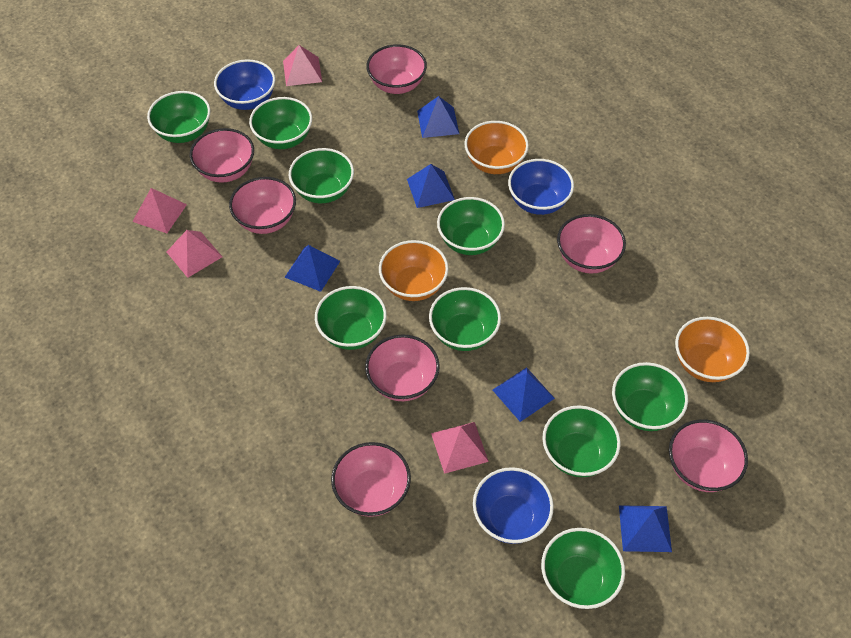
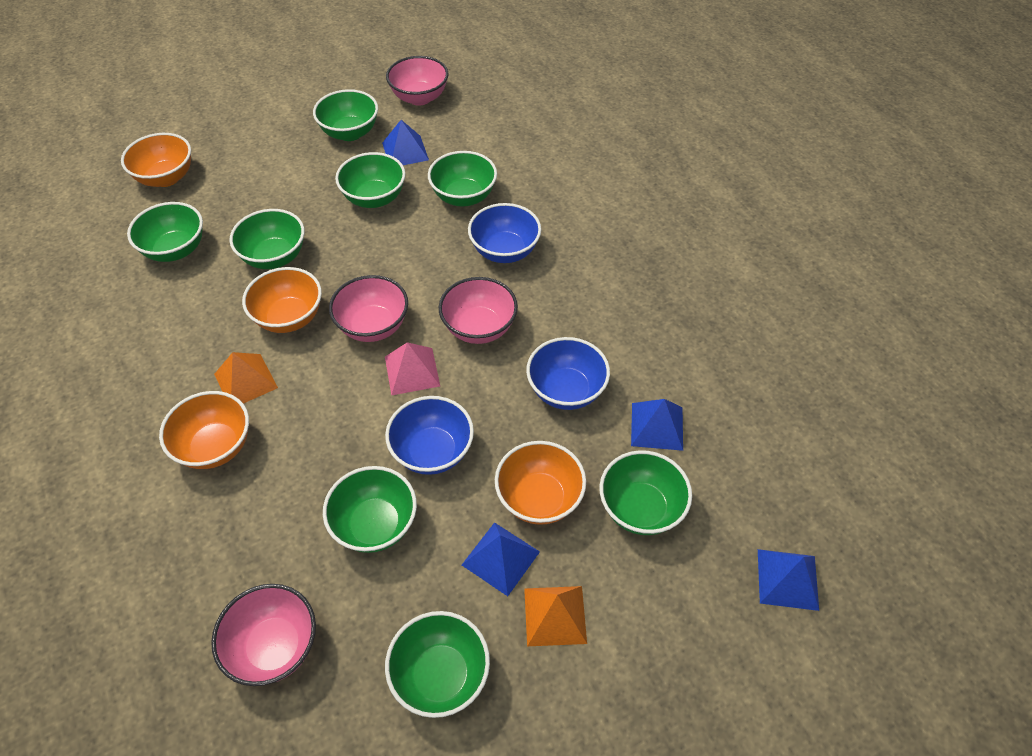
blue pyramid: 5 -> 4
green bowl: 9 -> 8
orange bowl: 3 -> 4
orange pyramid: 0 -> 2
pink bowl: 7 -> 4
pink pyramid: 4 -> 1

